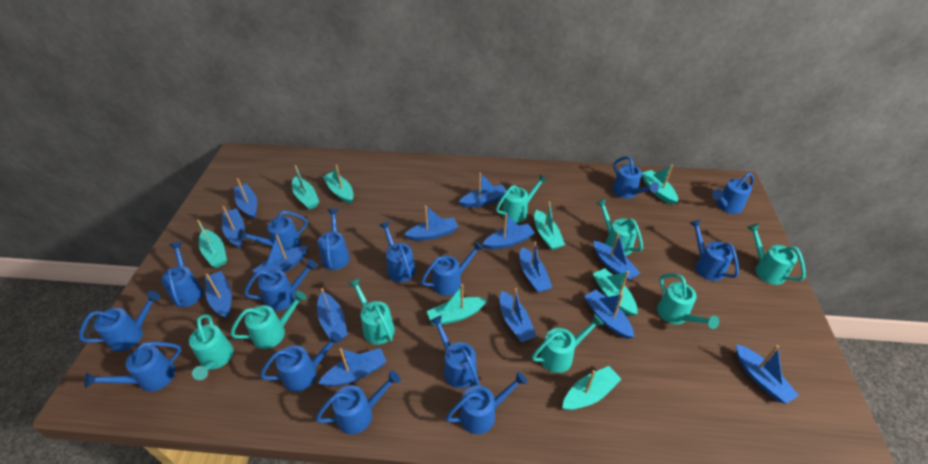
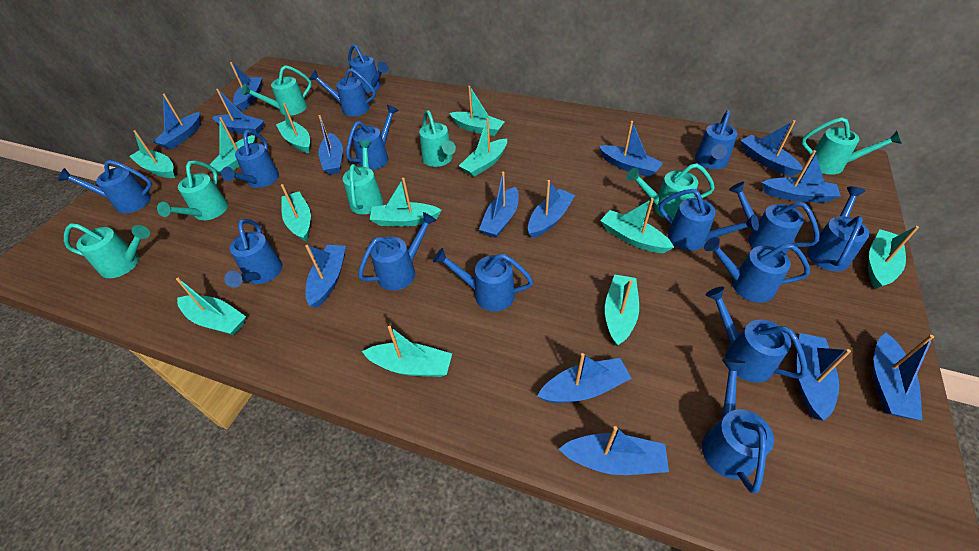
turquoise boat: 8 -> 12
turquoise watering can: 8 -> 7

